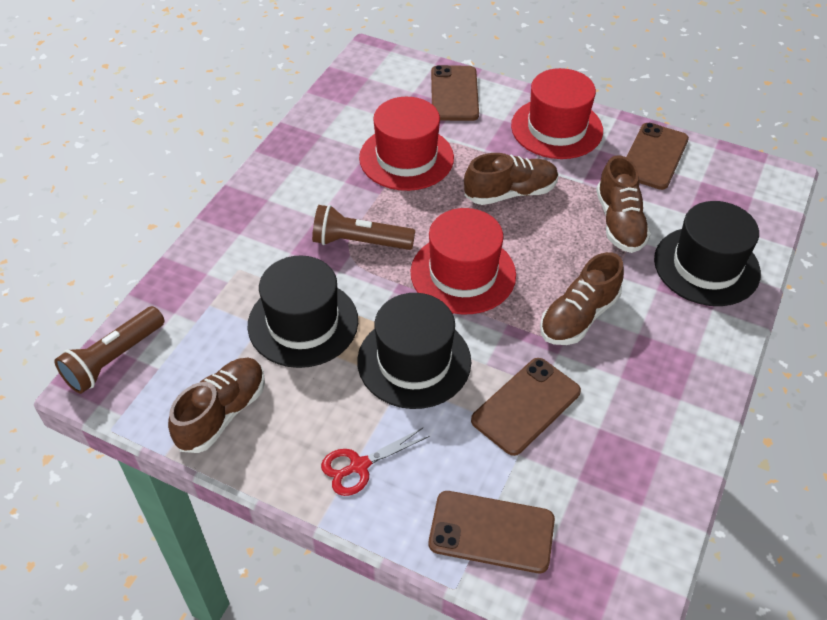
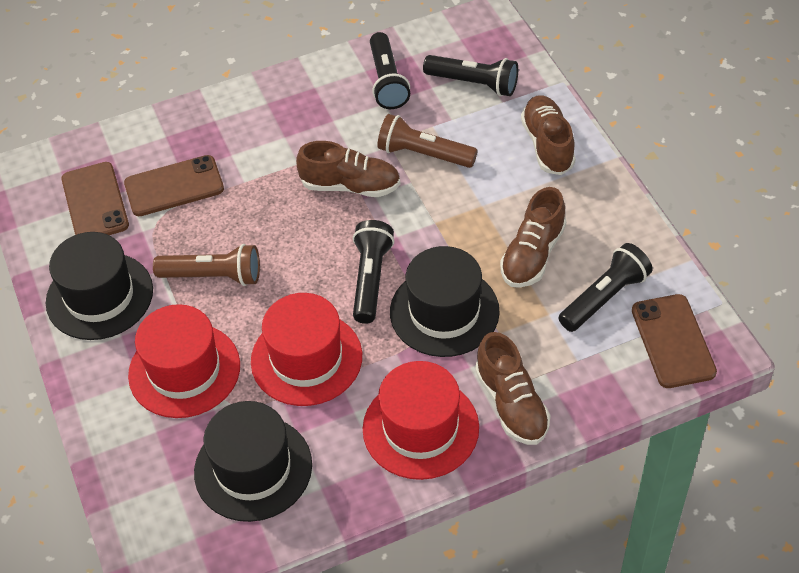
black flashlight: 0 -> 4
brown phone: 4 -> 3
red scissors: 1 -> 0

